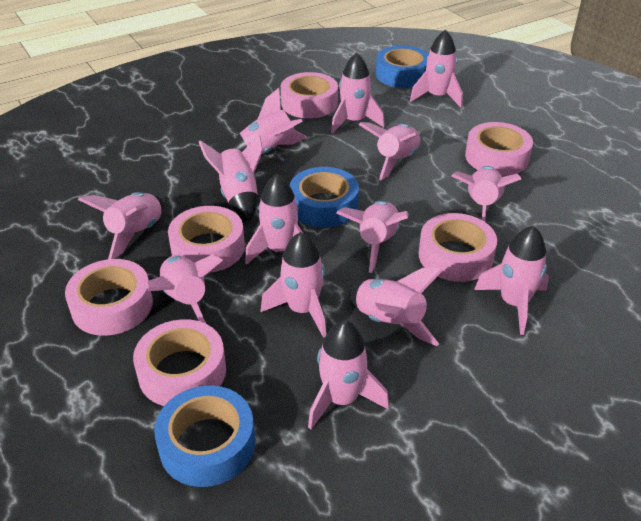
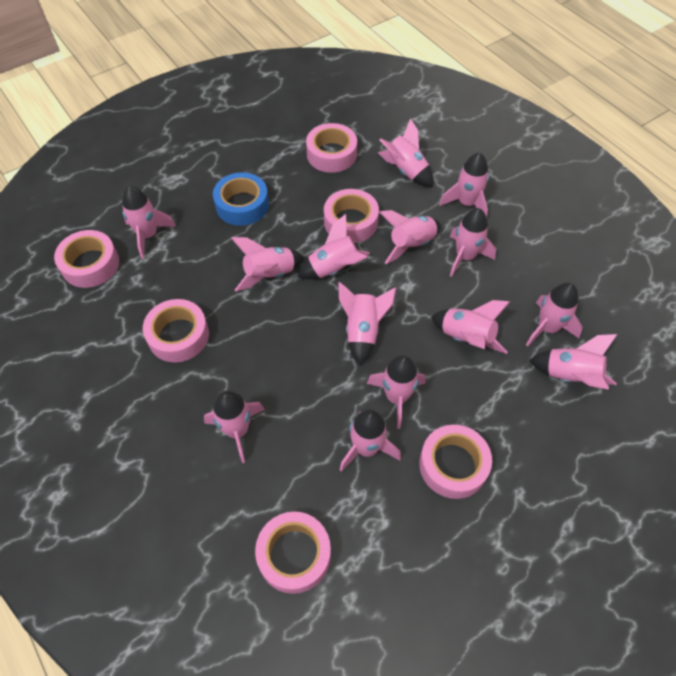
blue tape: 3 -> 1

